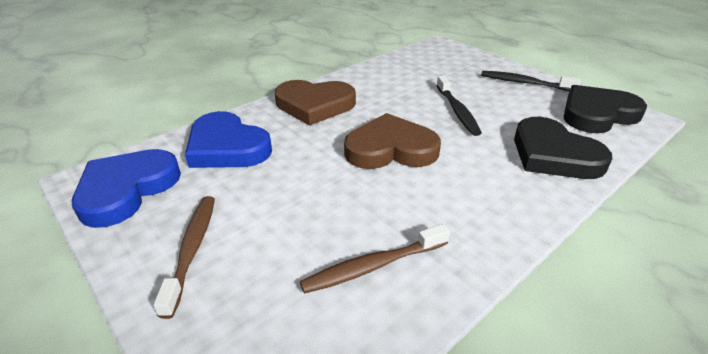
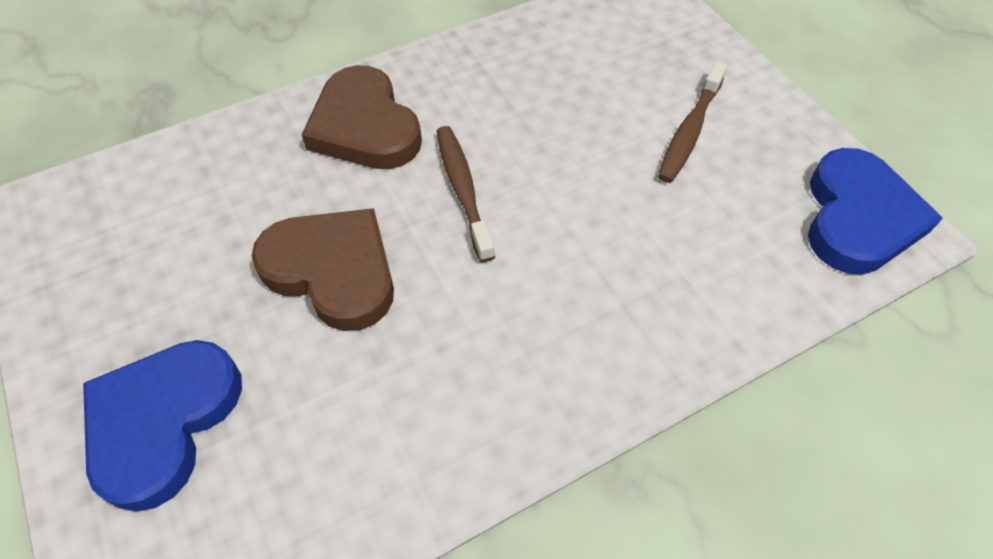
black heart: 2 -> 0
black toothbrush: 2 -> 0

